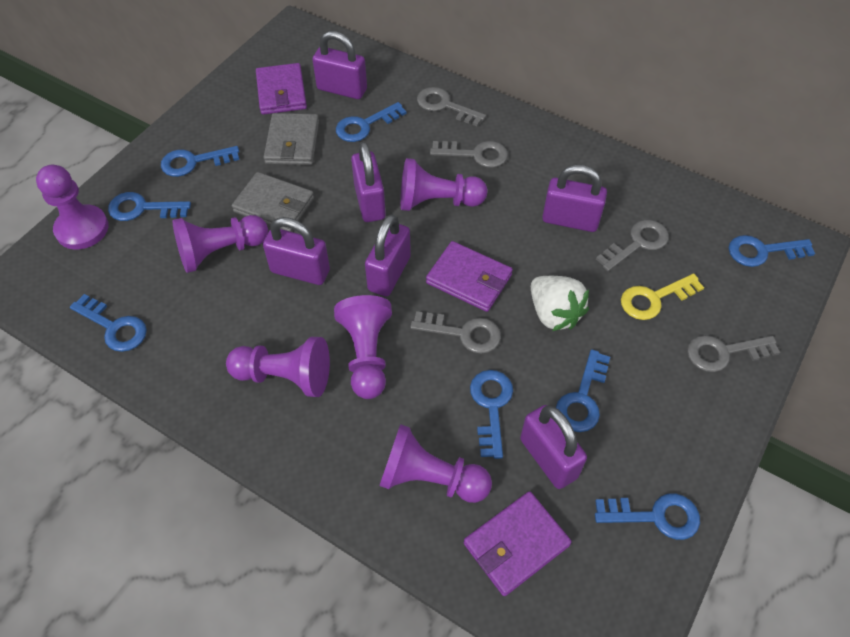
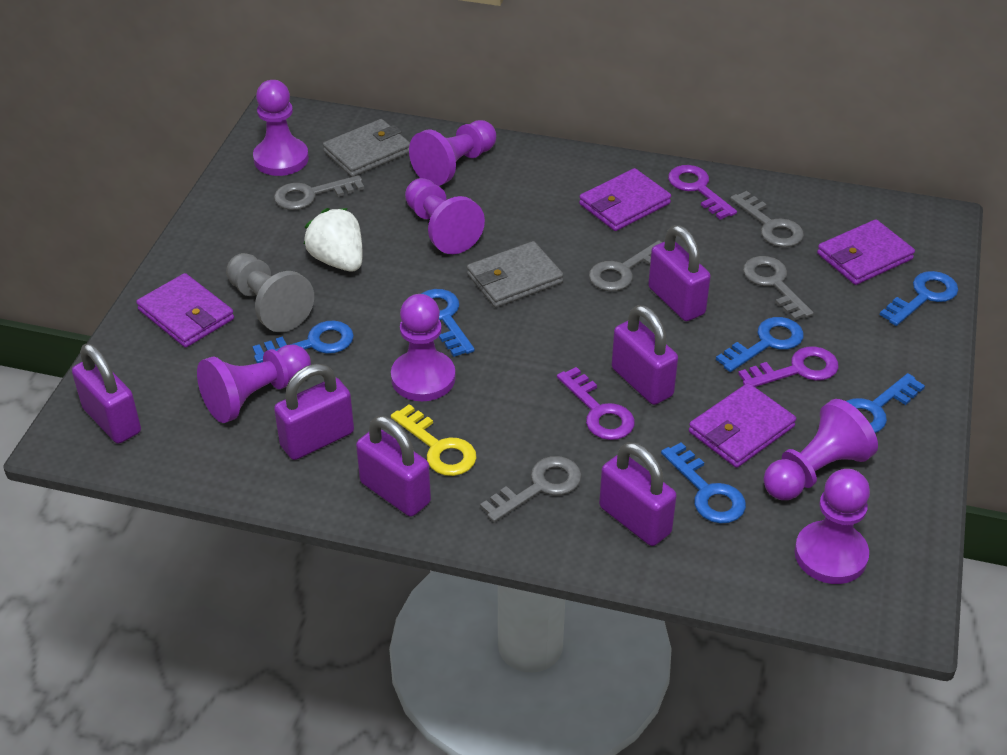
blue key: 8 -> 6
grey pawn: 0 -> 1
purple key: 0 -> 3
purple pawn: 6 -> 7
purple wallet: 3 -> 4

